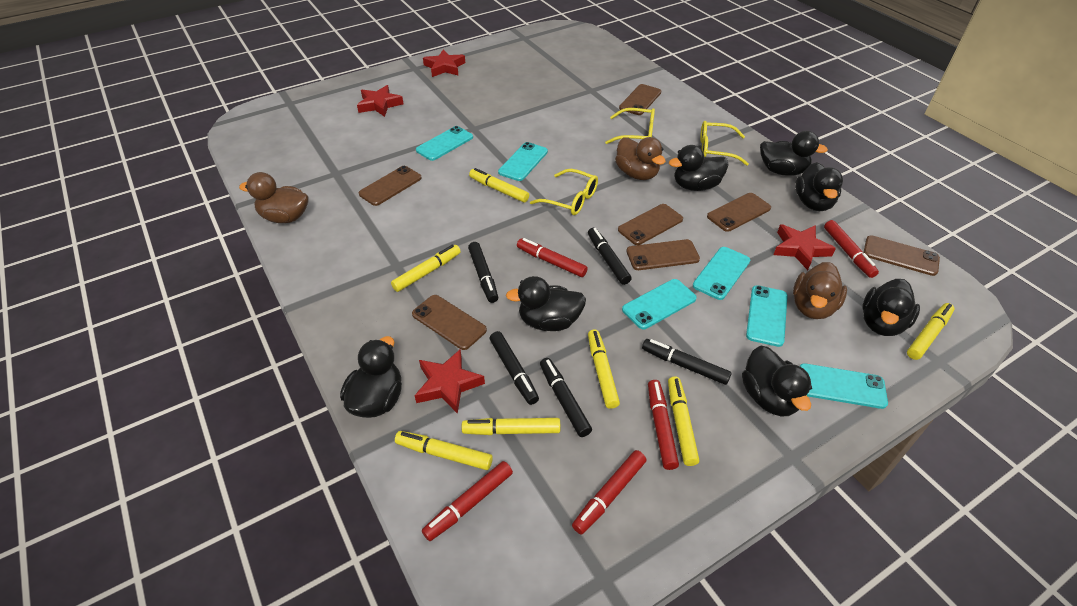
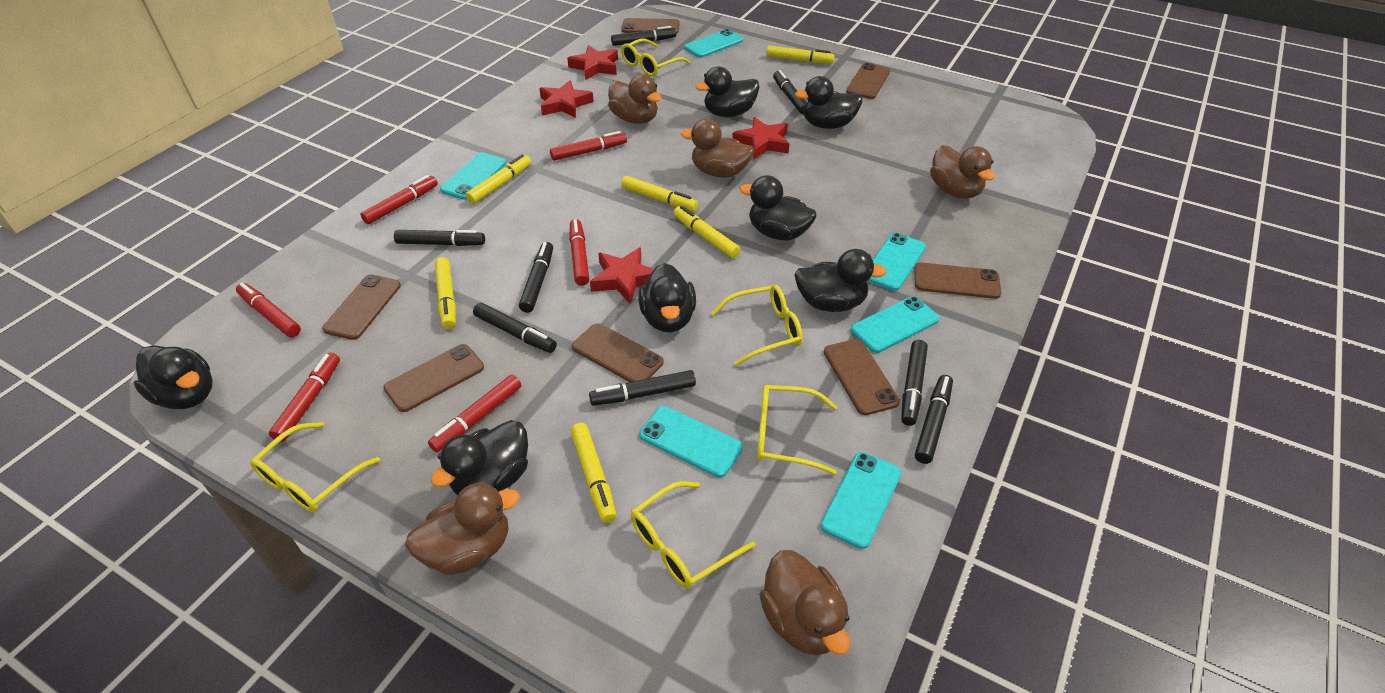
black marker: 5 -> 8
brown duck: 3 -> 5
red marker: 5 -> 6
yellow glasses: 3 -> 5
yellow marker: 7 -> 6

